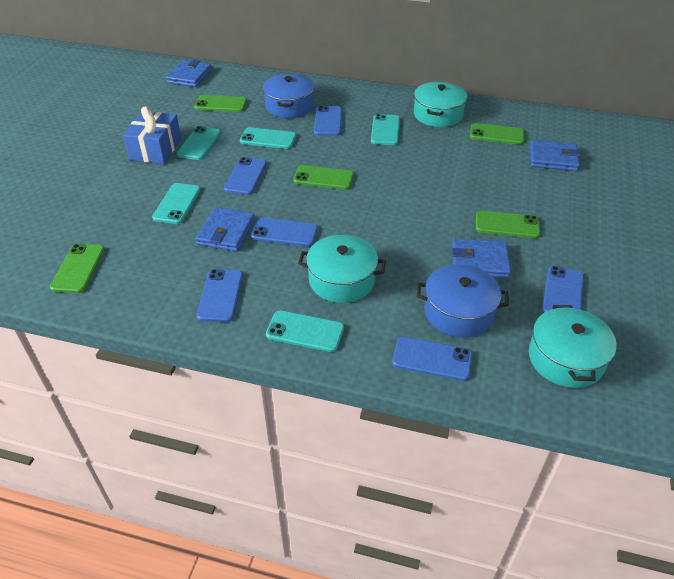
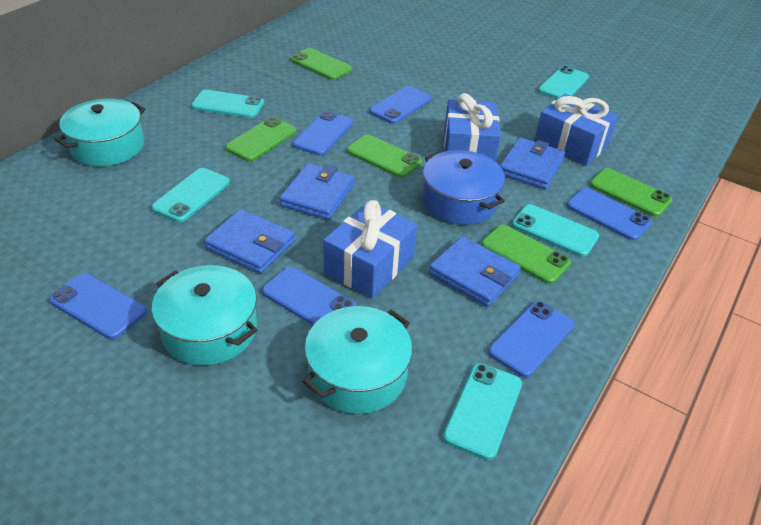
blue gift: 1 -> 3
blue pot: 2 -> 1

